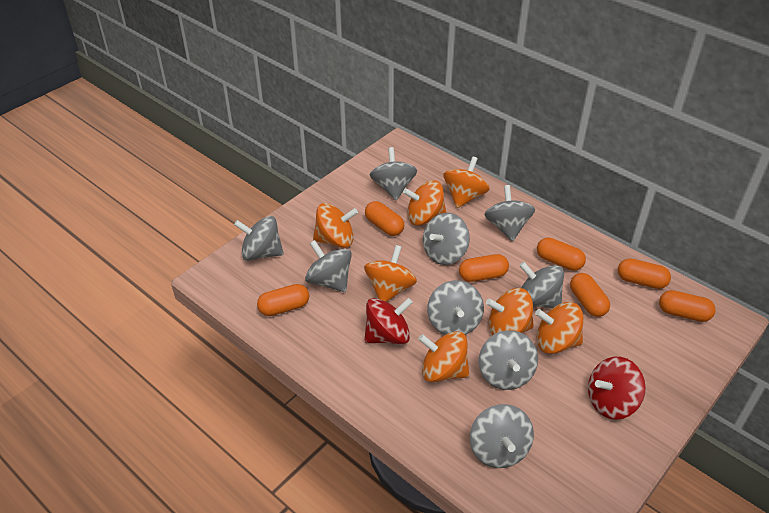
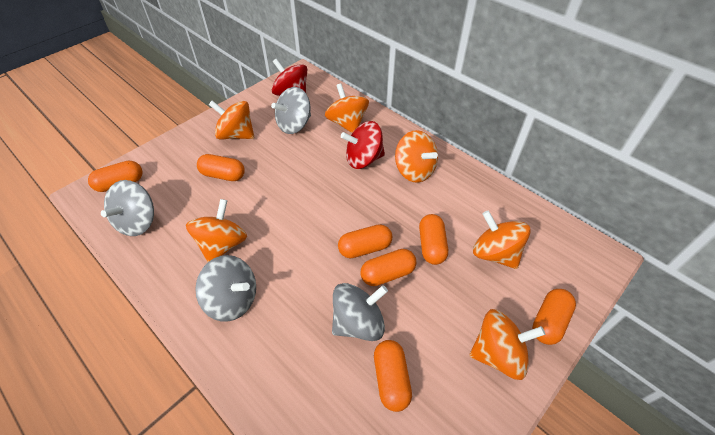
grey spinning top: 9 -> 4
orange spinning top: 7 -> 6

